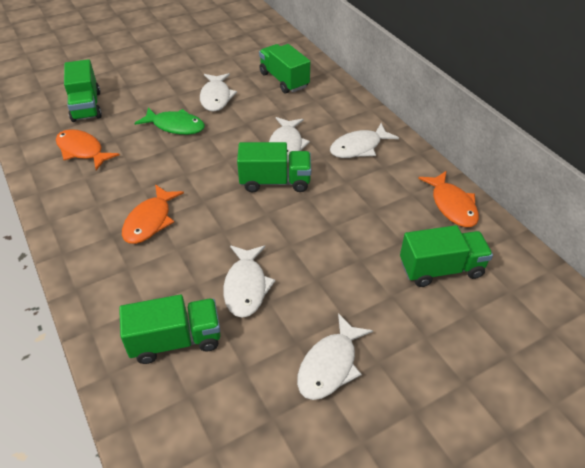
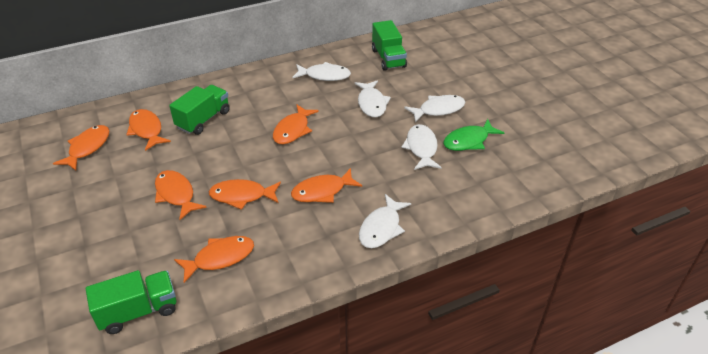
green truck: 5 -> 3
orange fish: 3 -> 7

